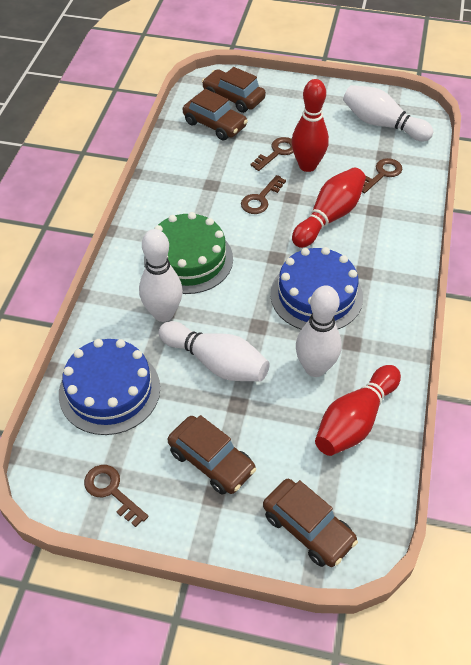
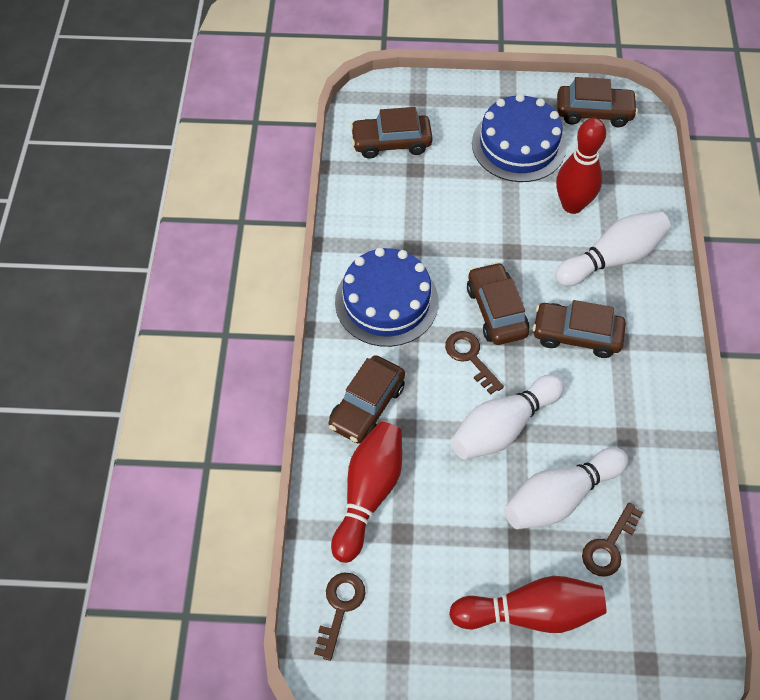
brown car: 4 -> 5
brown key: 4 -> 3
green cake: 1 -> 0
white bowling pin: 4 -> 3

